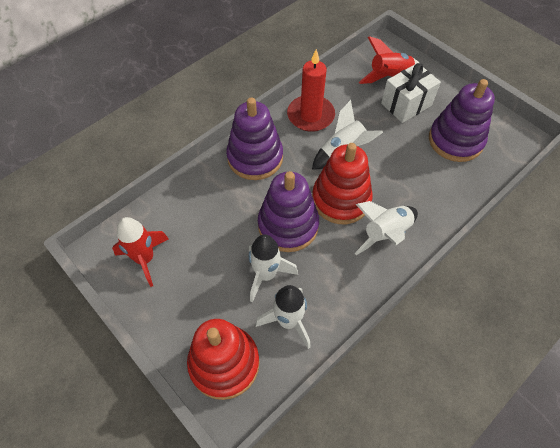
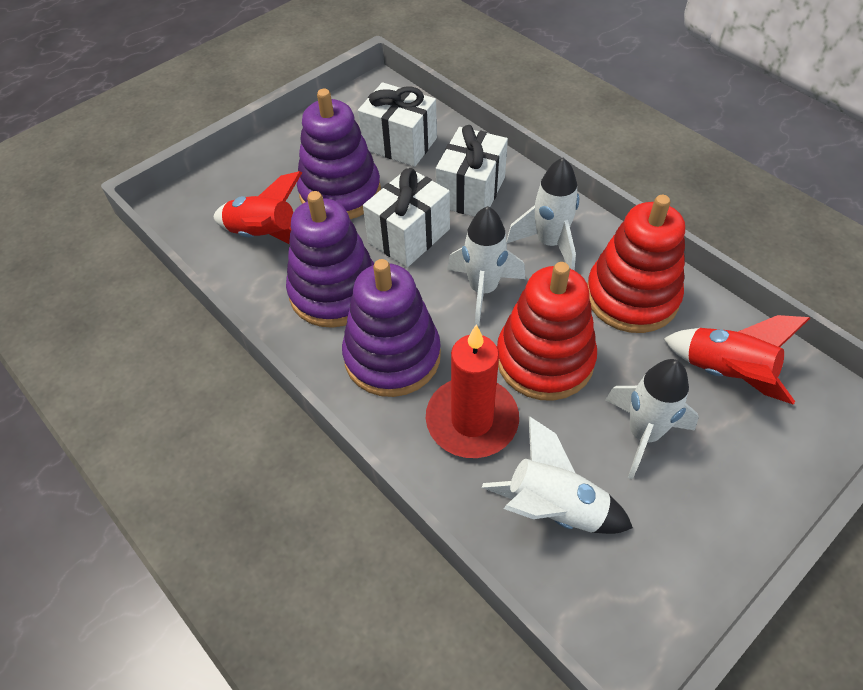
white gift: 1 -> 3

